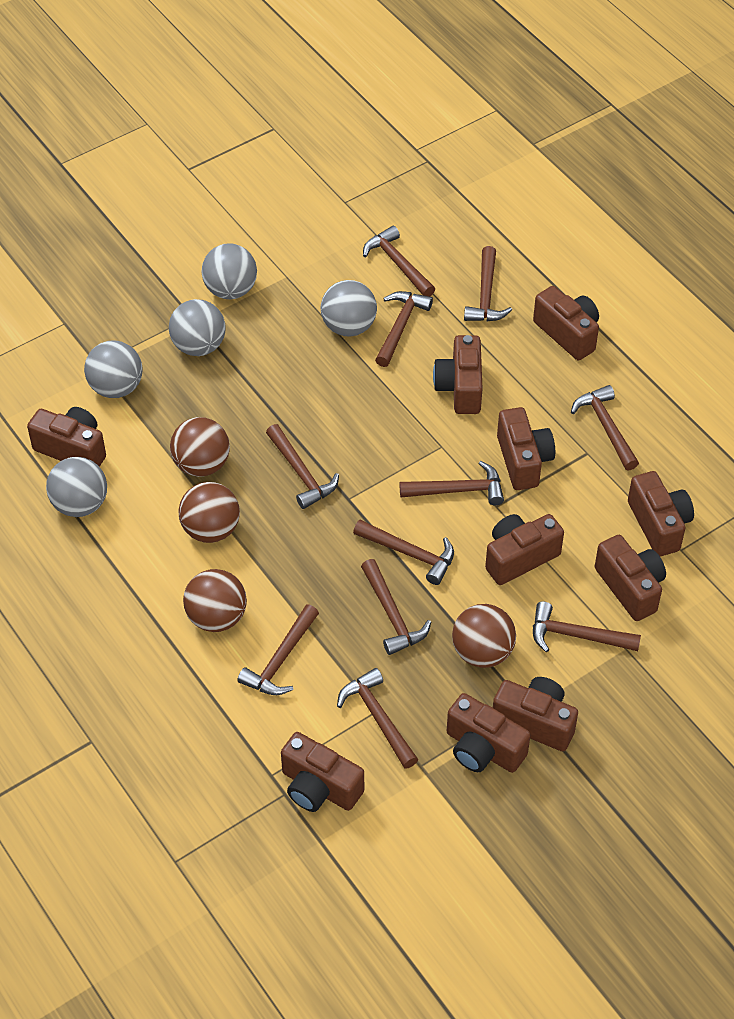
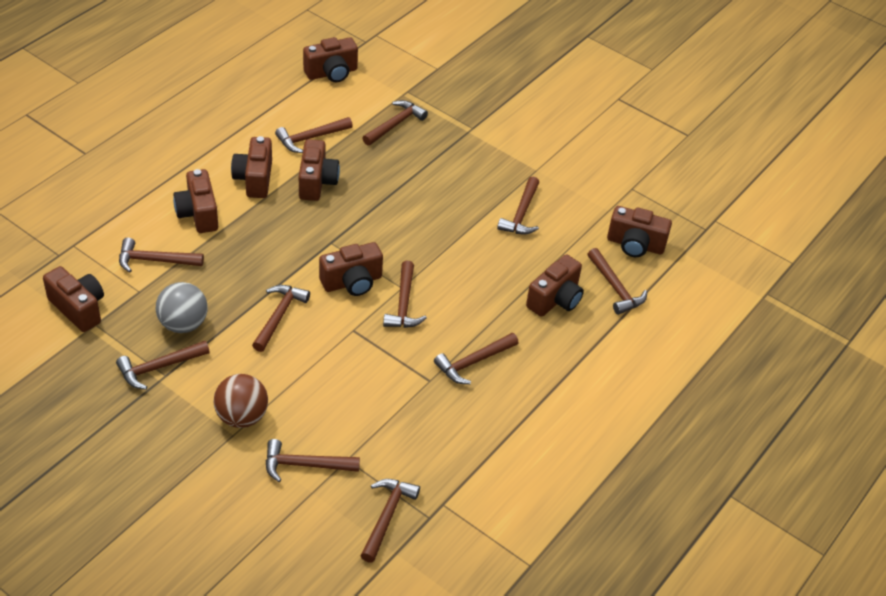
brown ball: 4 -> 1
brown camera: 10 -> 8
grey ball: 5 -> 1

